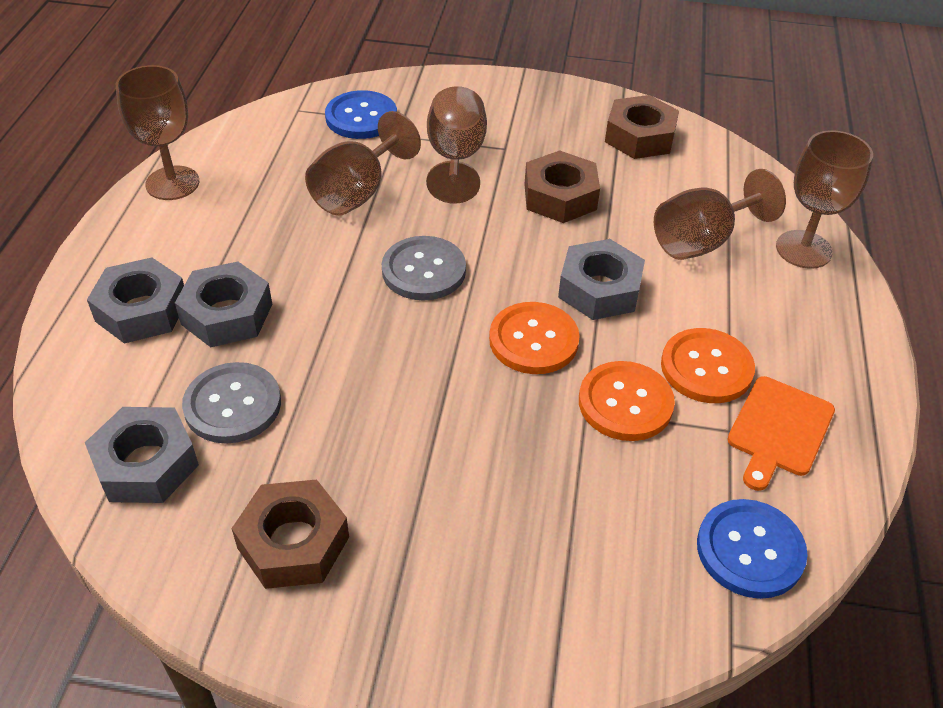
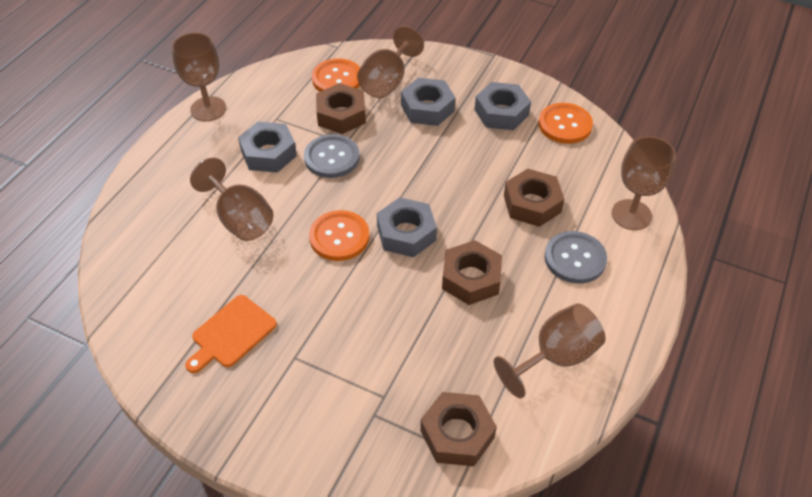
blue button: 2 -> 0
brown nut: 3 -> 4

